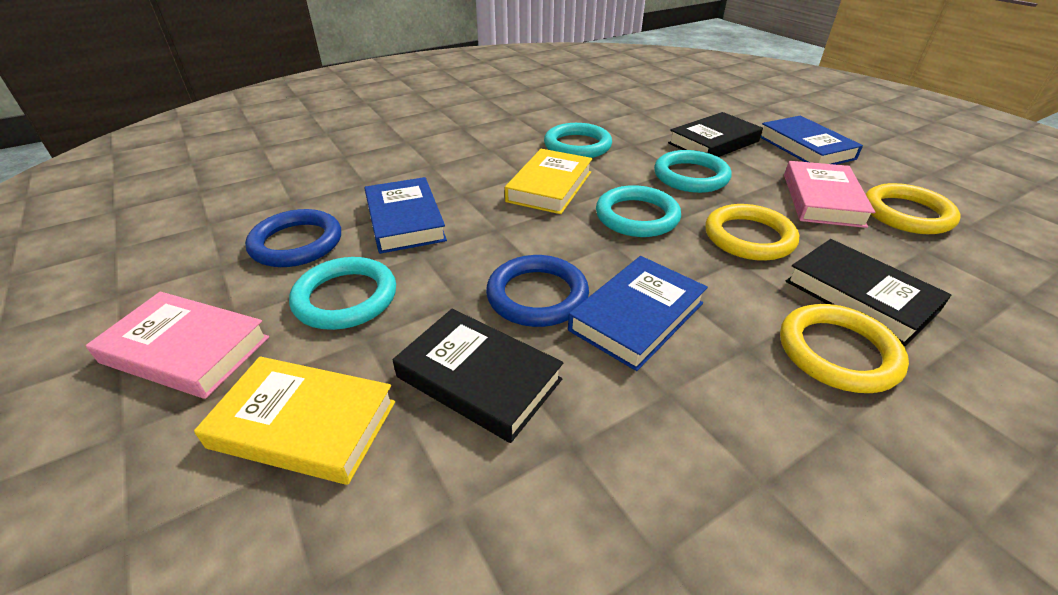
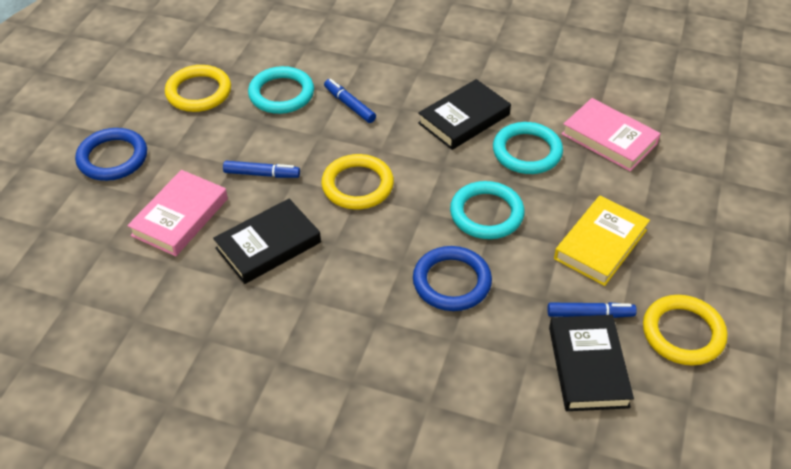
blue book: 3 -> 0
blue marker: 0 -> 3
turquoise ring: 4 -> 3
yellow book: 2 -> 1

